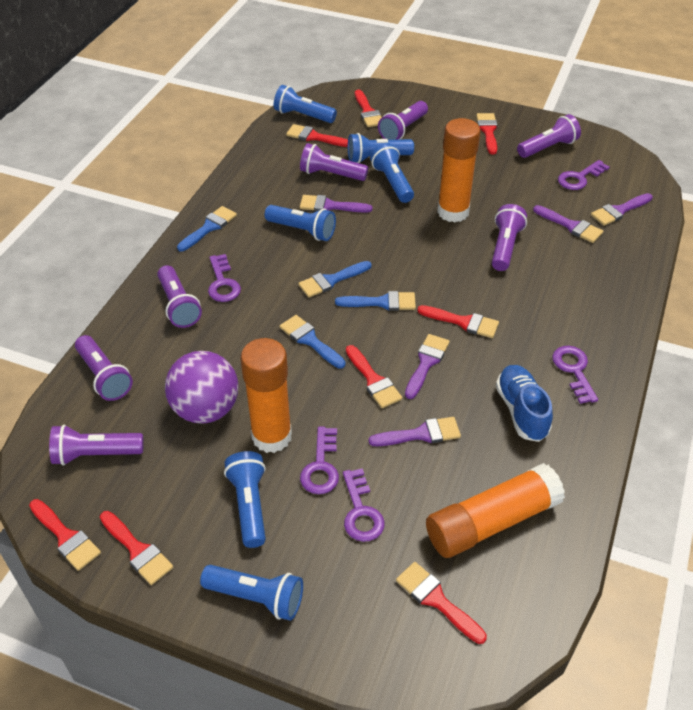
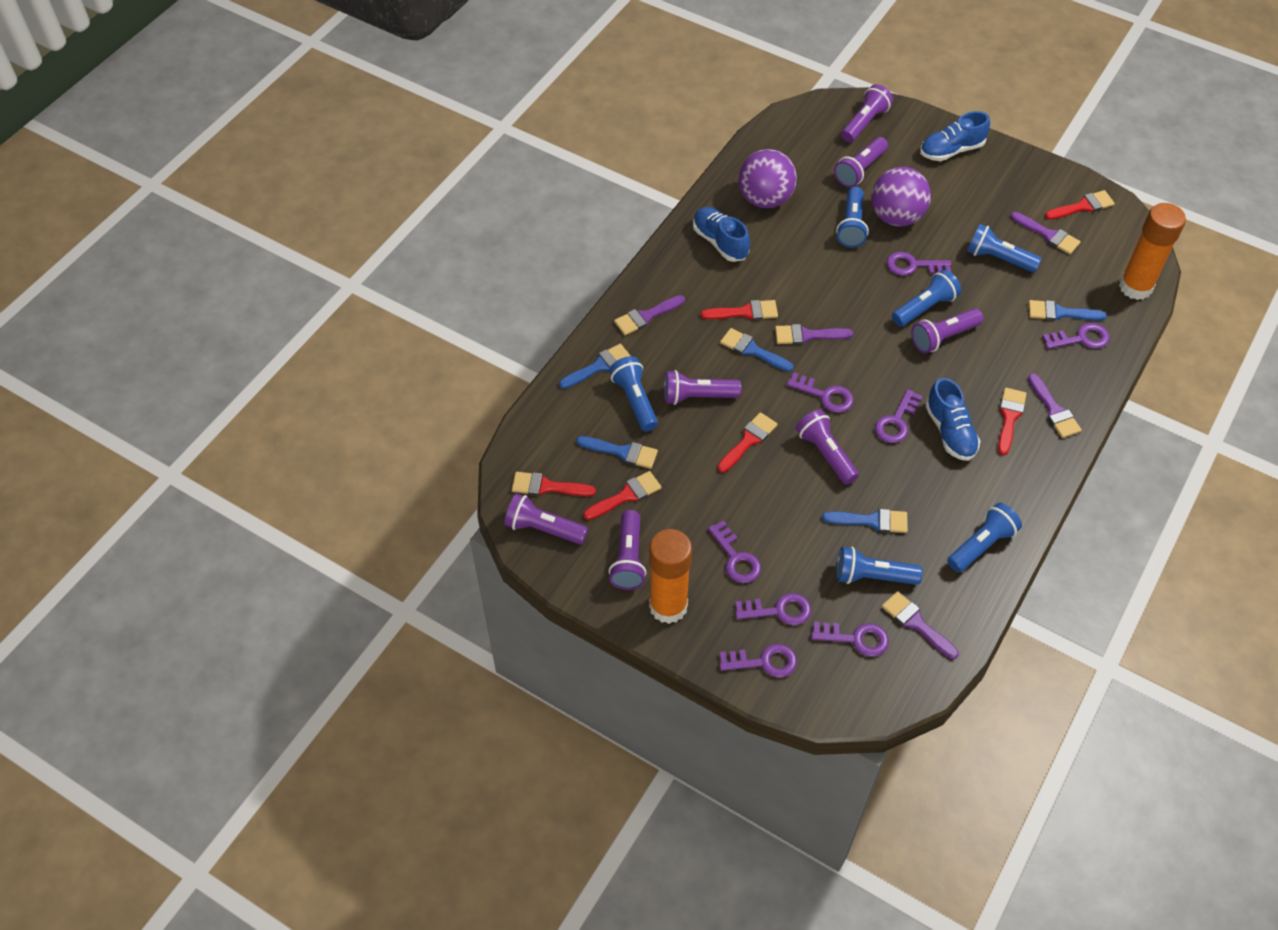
blue brush: 4 -> 5
blue shoe: 1 -> 3
orange glue stick: 3 -> 2
purple ball: 1 -> 2
purple key: 5 -> 8
red brush: 8 -> 6

